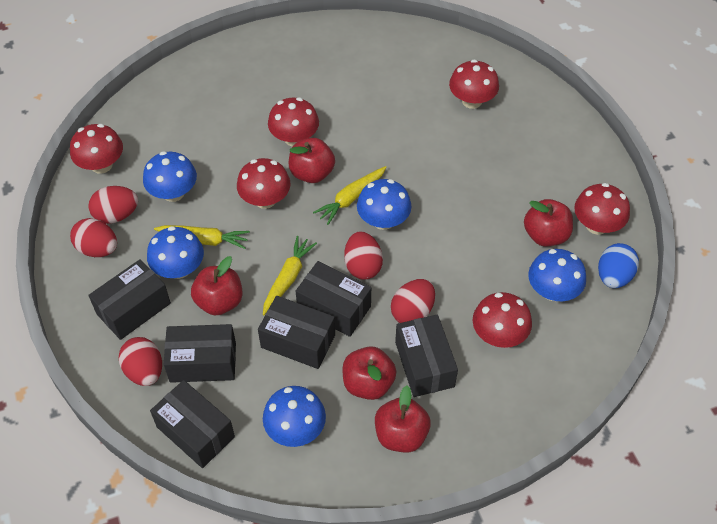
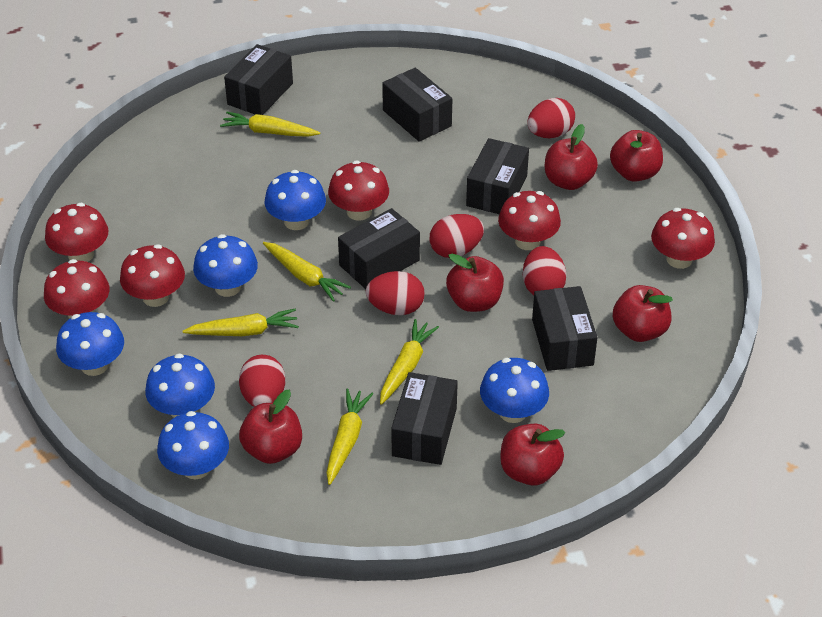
blue egg: 1 -> 0
blue mushroom: 5 -> 6
red apple: 5 -> 6
yellow carrot: 3 -> 5

